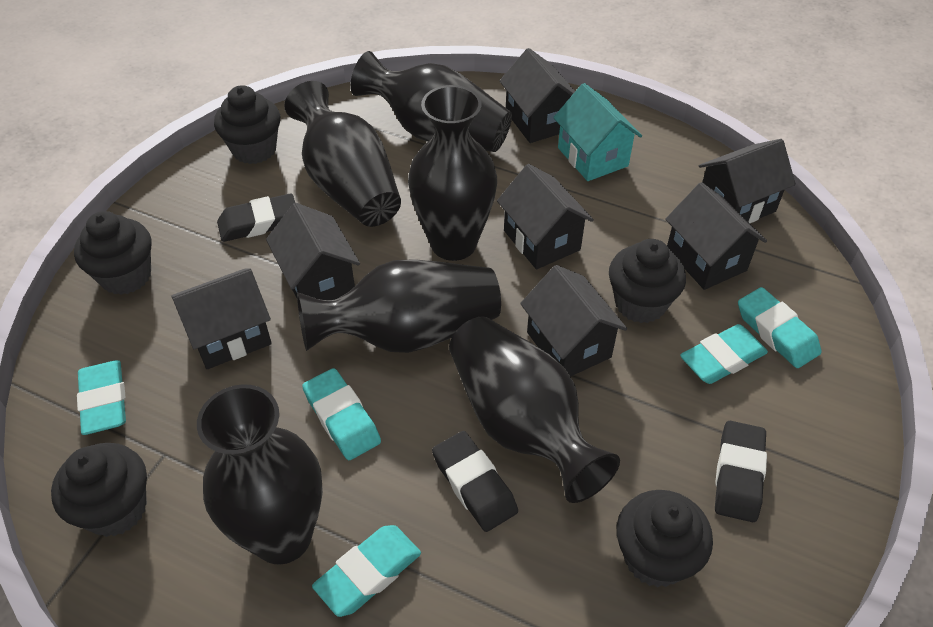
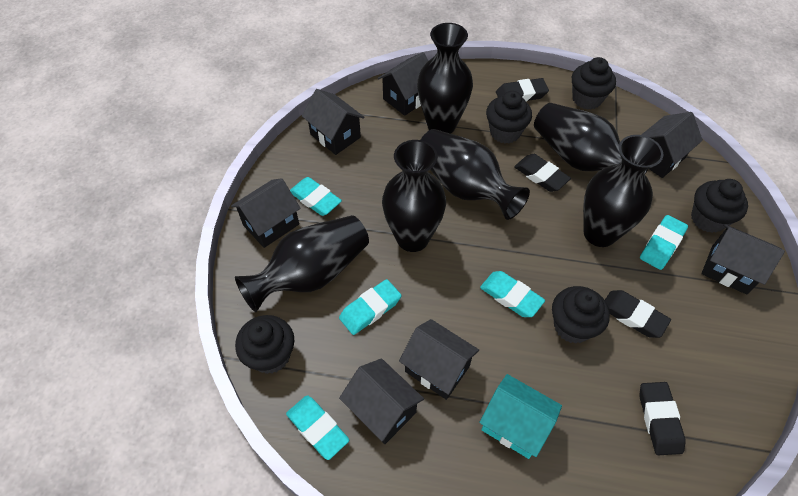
black eraser: 3 -> 4

